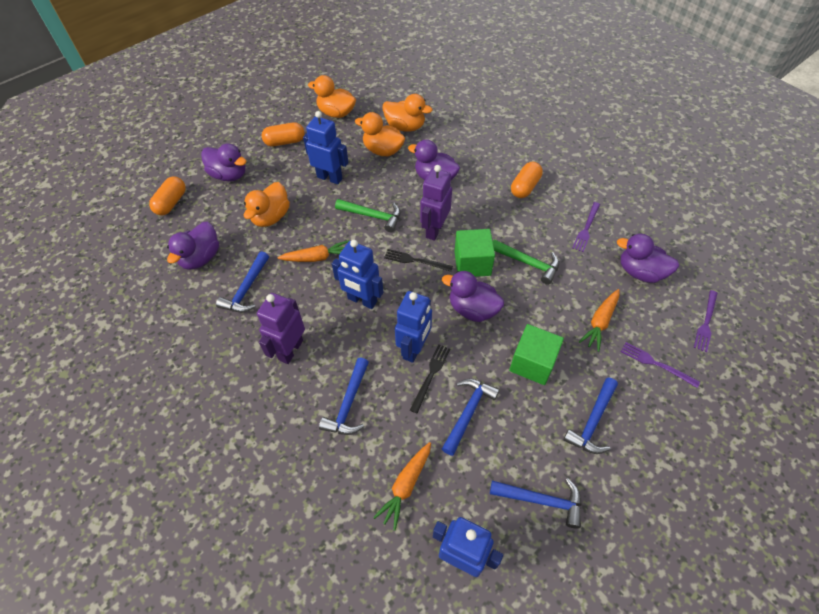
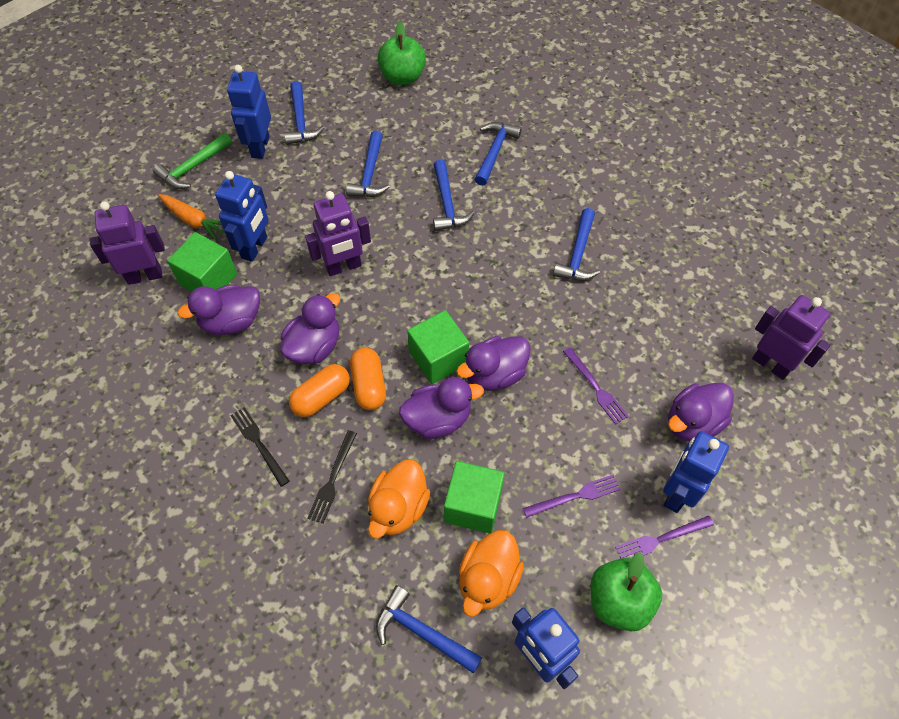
blue hammer: 5 -> 6
green apple: 0 -> 2
green cube: 2 -> 3
green hammer: 2 -> 1
orange capsule: 3 -> 2
orange carrot: 3 -> 1
orange duck: 4 -> 2
purple robot: 2 -> 3

